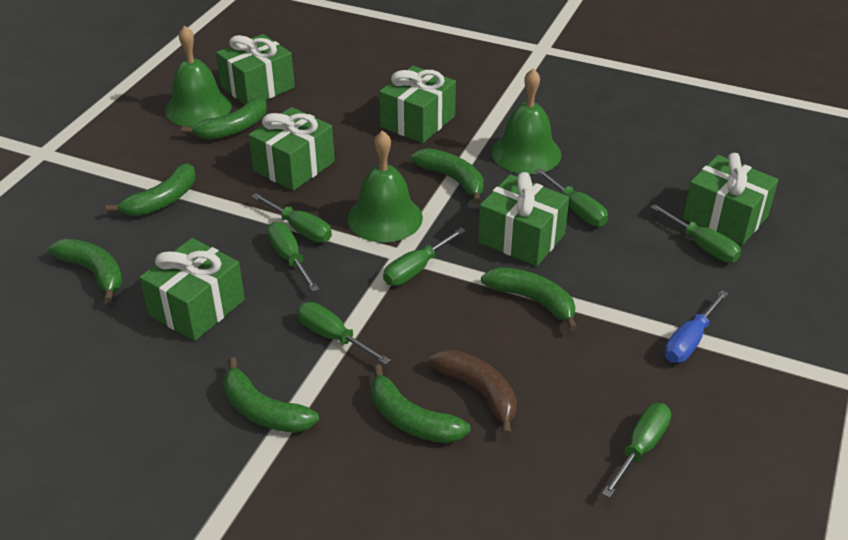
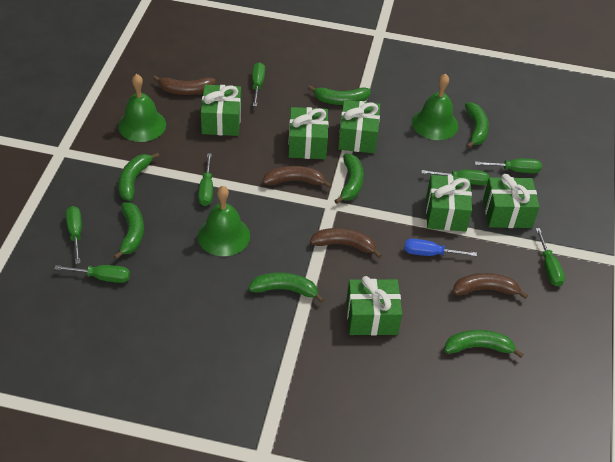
brown banana: 1 -> 4

